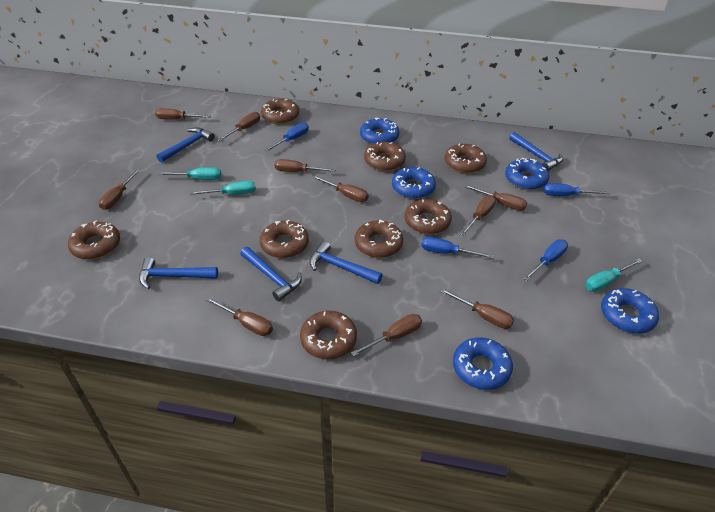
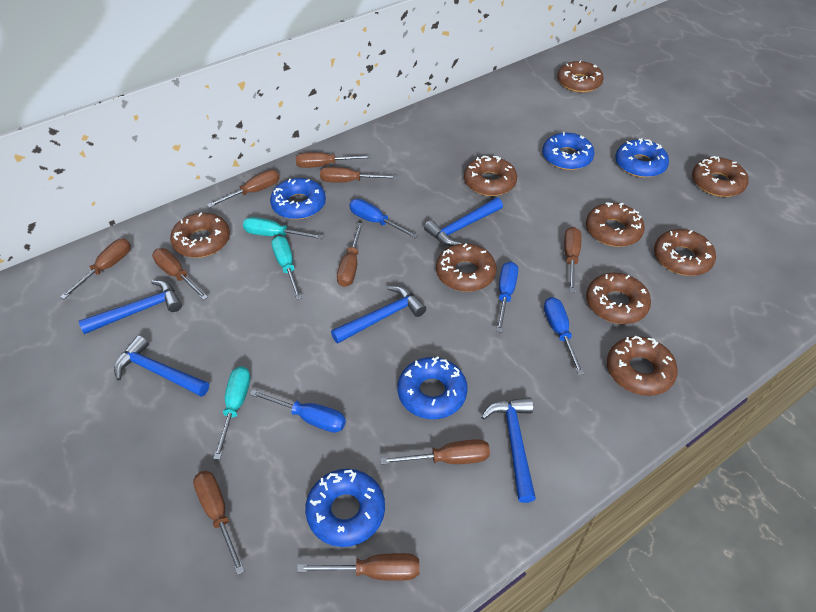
brown donut: 8 -> 9

